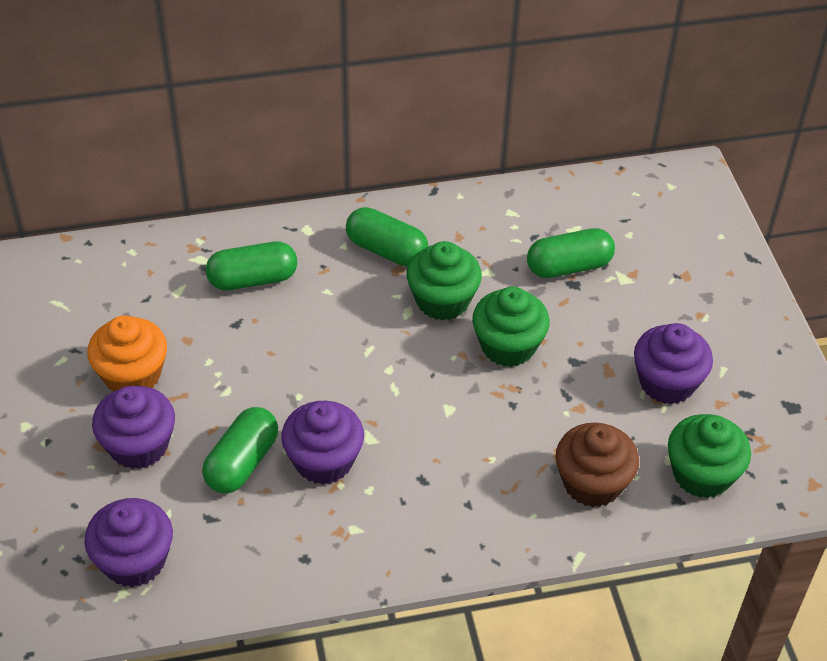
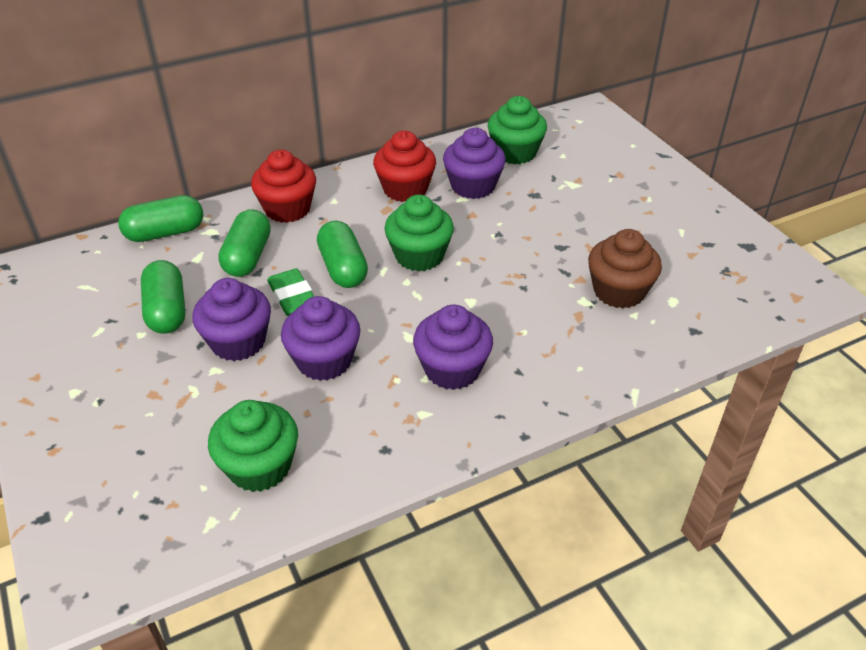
green eraser: 0 -> 1
orange cupcake: 1 -> 0
red cupcake: 0 -> 2

